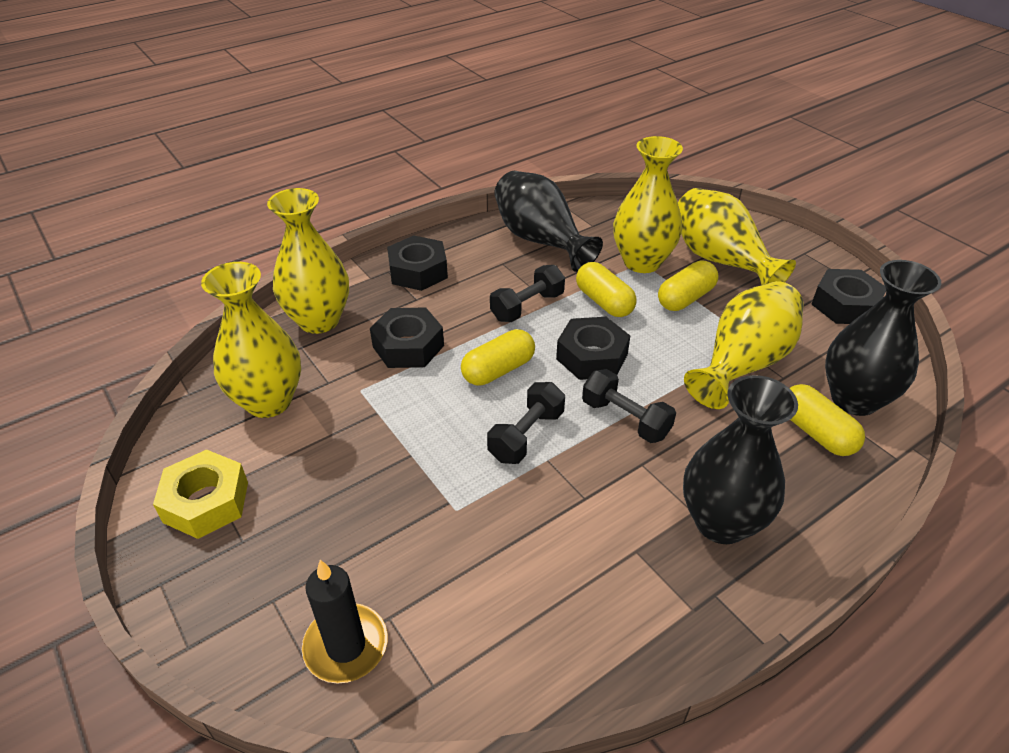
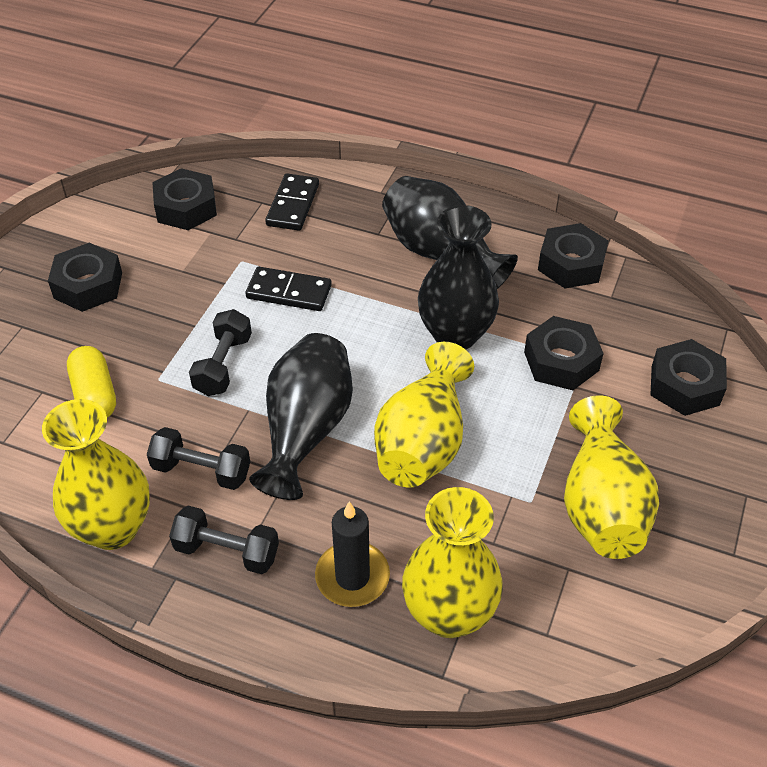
black domino: 0 -> 2
black nut: 4 -> 5
yellow capsule: 4 -> 1
yellow nut: 1 -> 0
yellow vase: 5 -> 4

